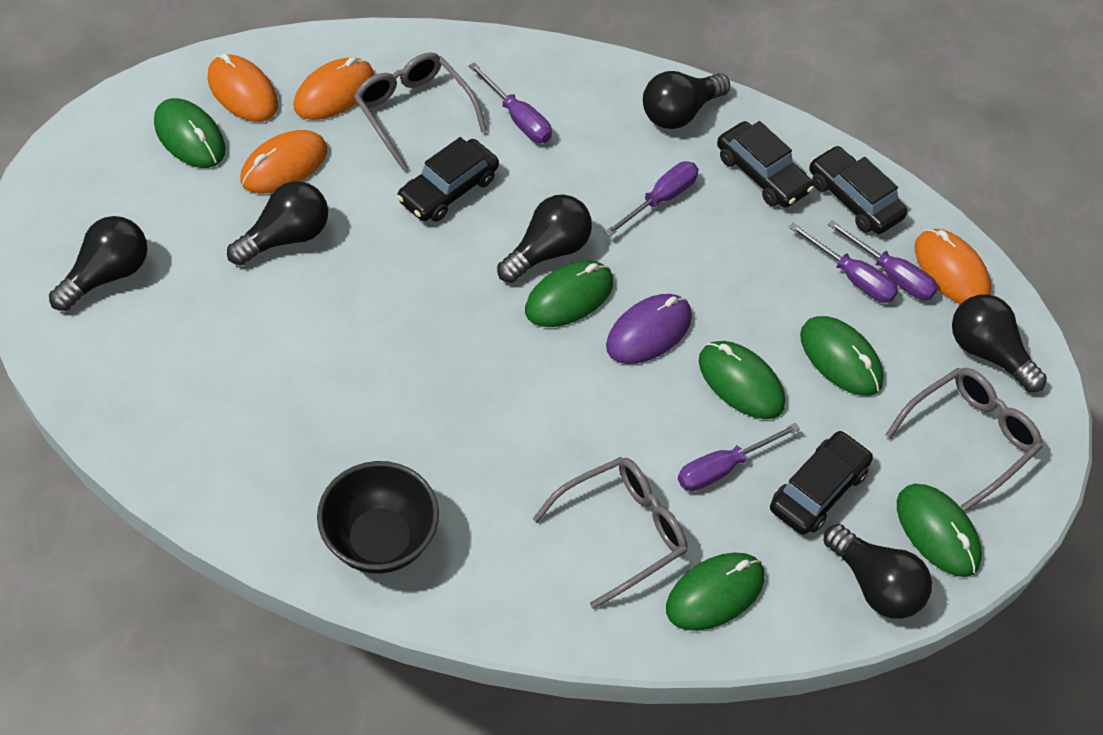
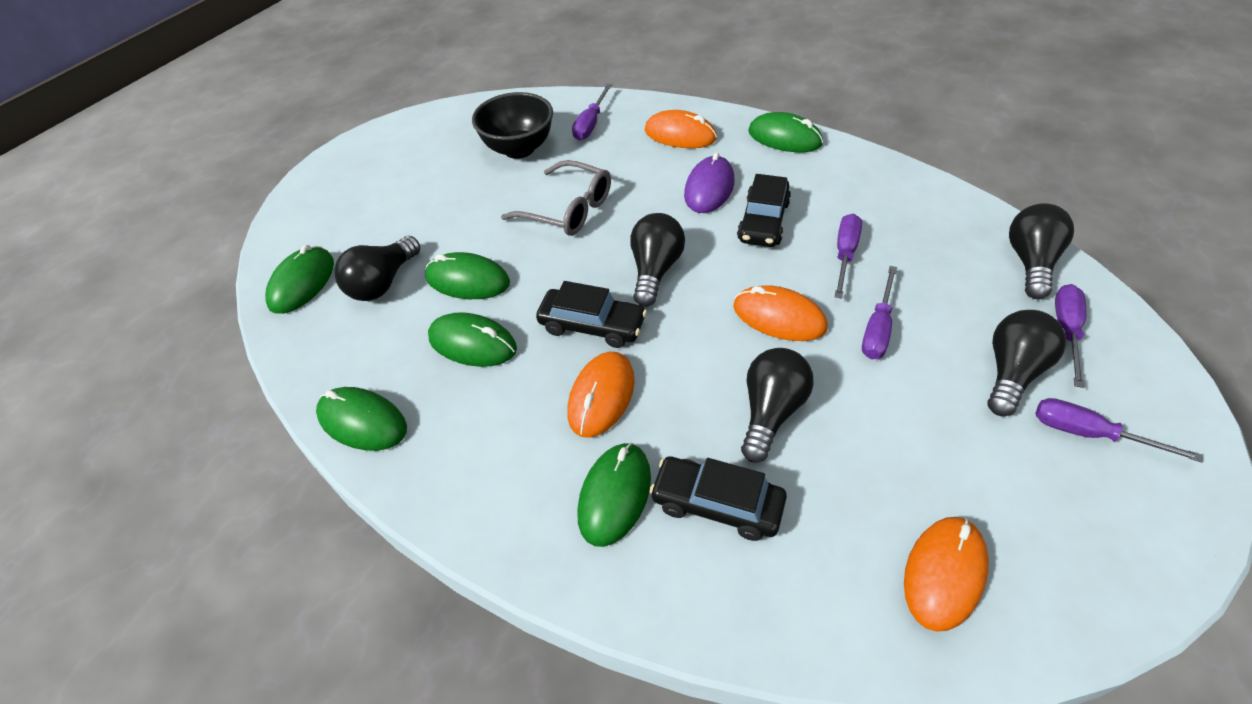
black car: 4 -> 3
black light bulb: 6 -> 5
grey glasses: 3 -> 1

